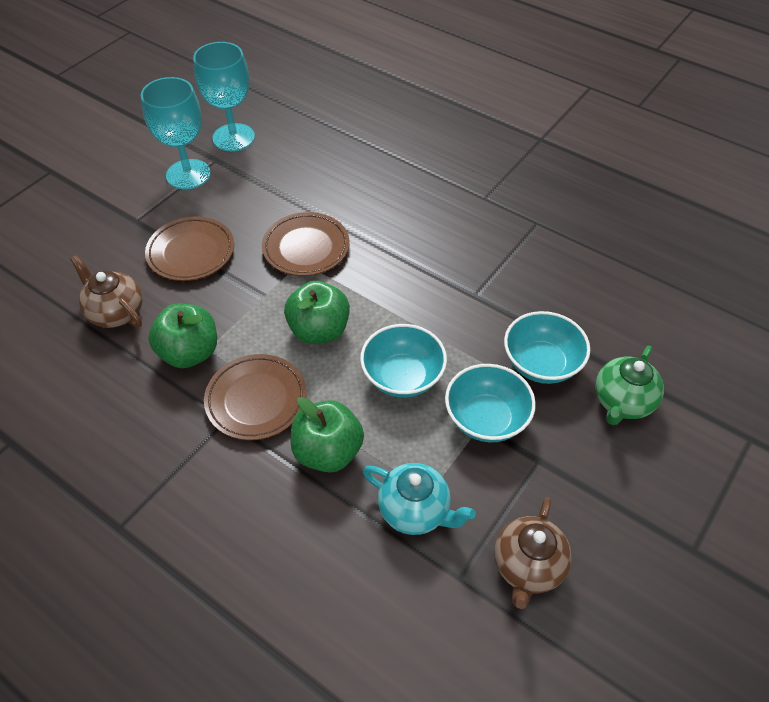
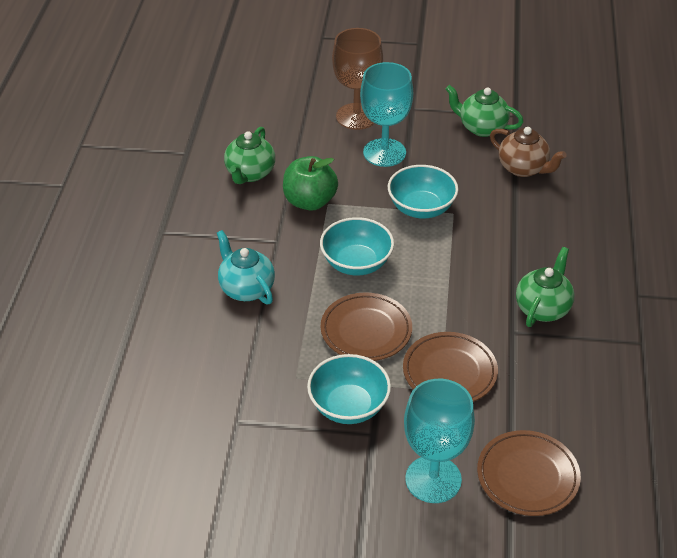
brown goblet: 0 -> 1
brown teapot: 2 -> 1
green apple: 3 -> 1
green teapot: 1 -> 3

